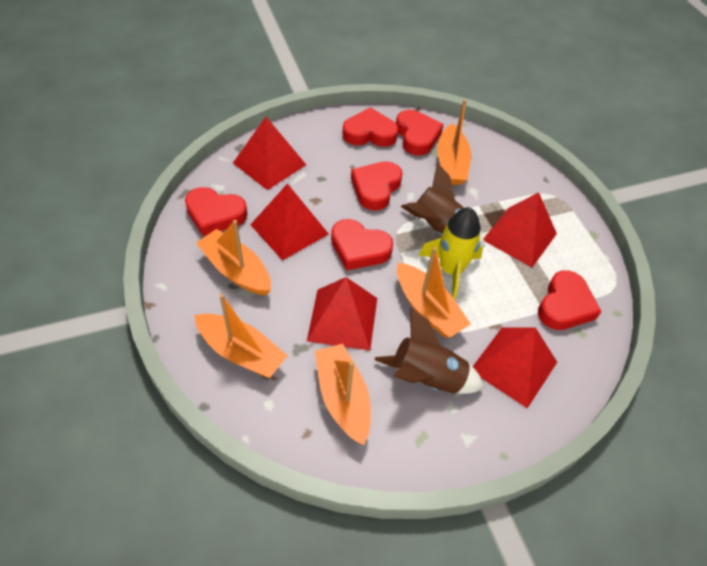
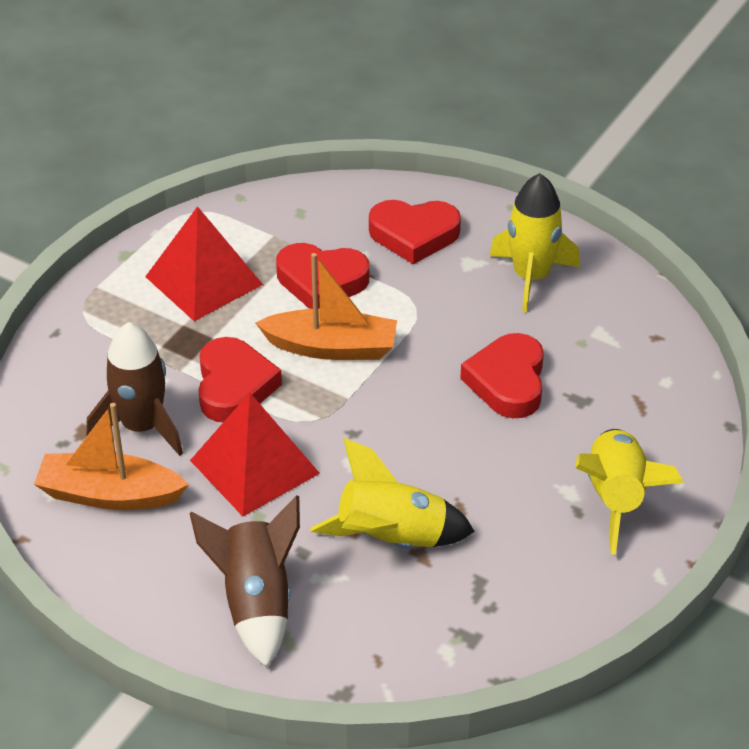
orange boat: 5 -> 2
red heart: 6 -> 4
red pyramid: 5 -> 2
yellow rocket: 1 -> 3

